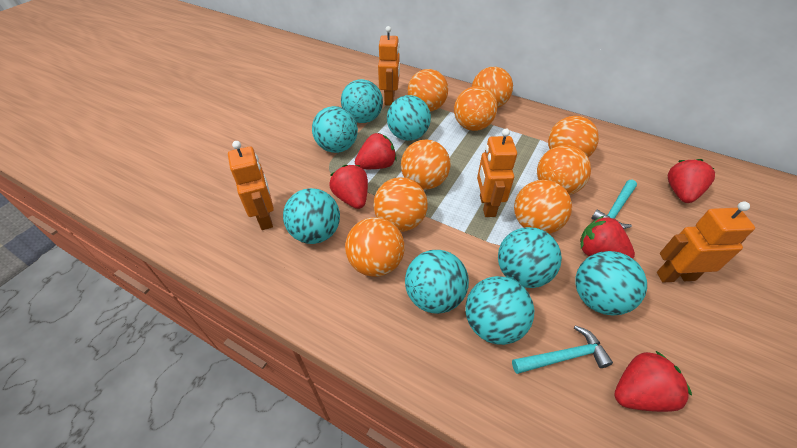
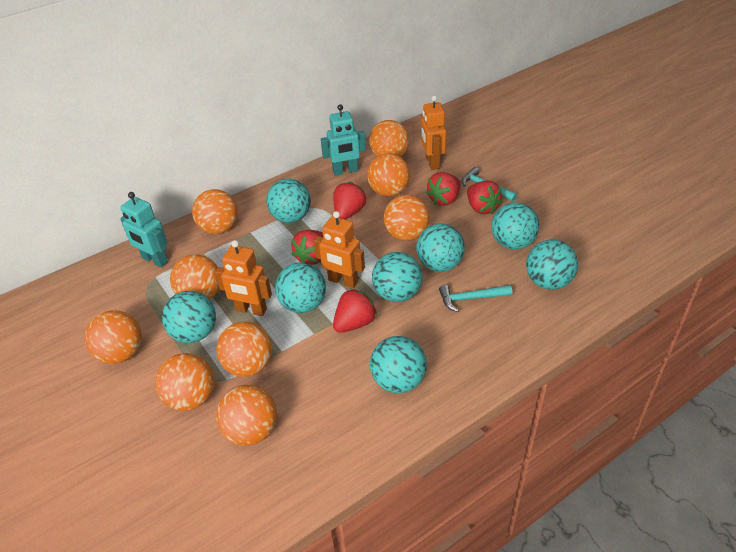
orange robot: 4 -> 3
turquoise robot: 0 -> 2

